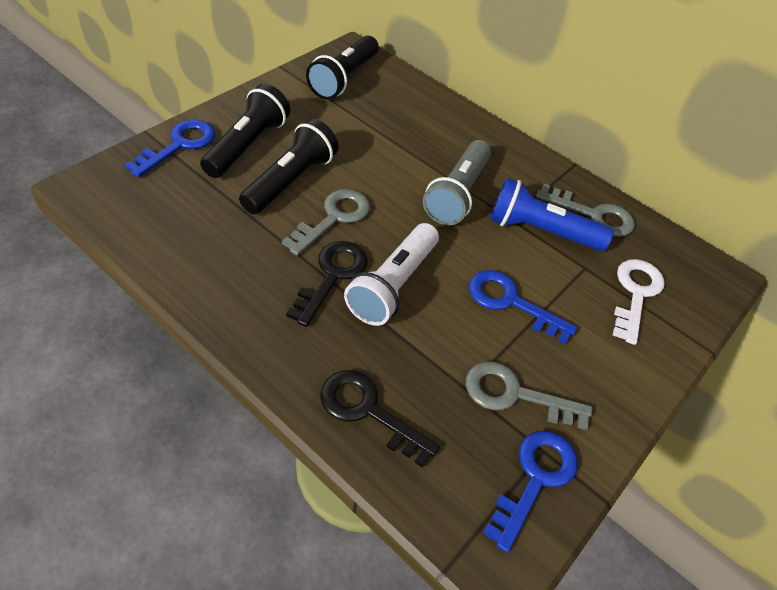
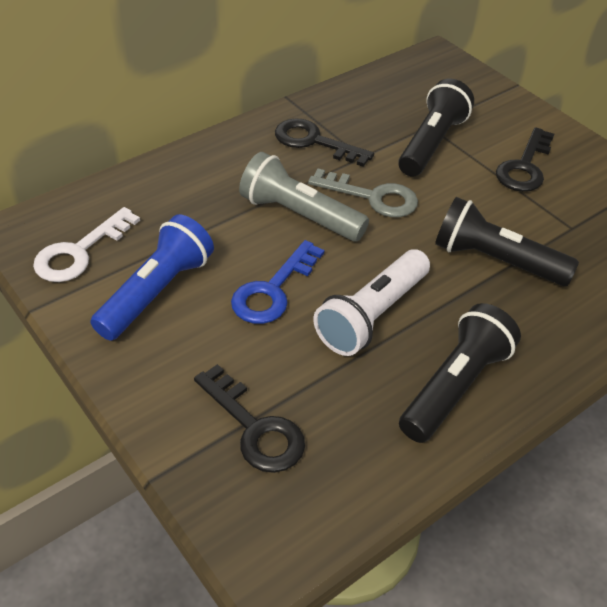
black key: 2 -> 3
blue key: 3 -> 1
grey key: 3 -> 1

